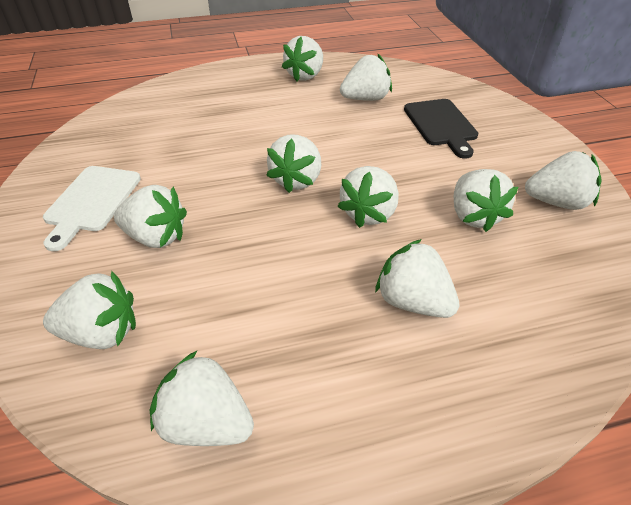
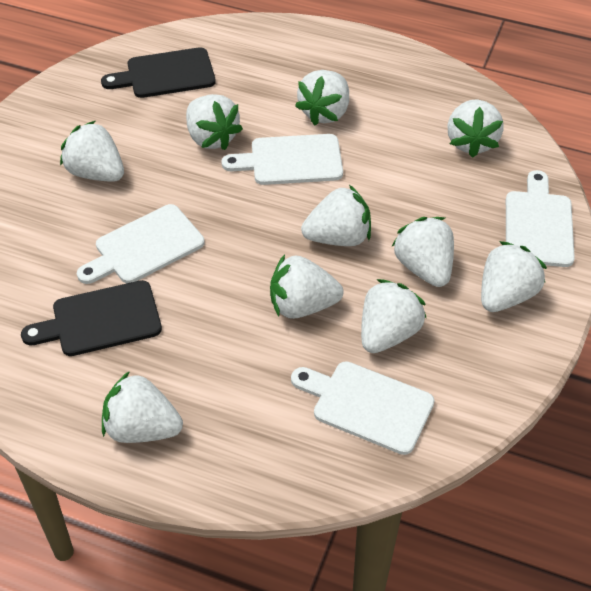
black cutting board: 1 -> 2
white cutting board: 1 -> 4

